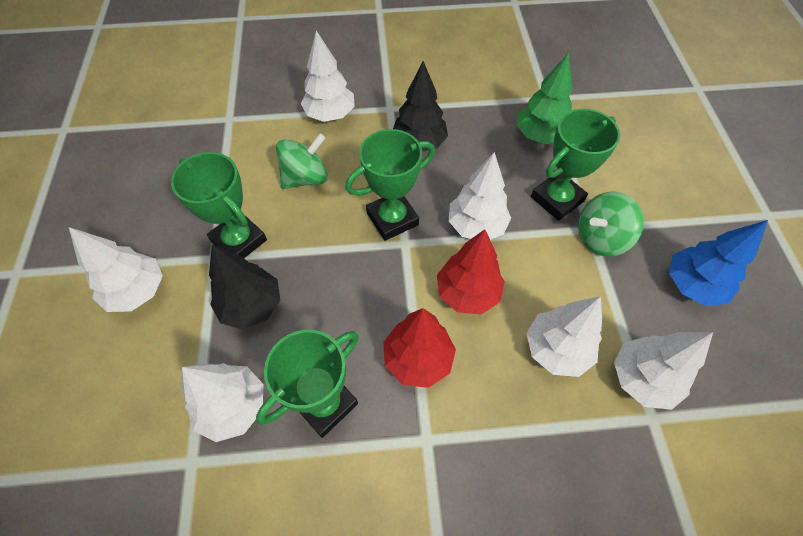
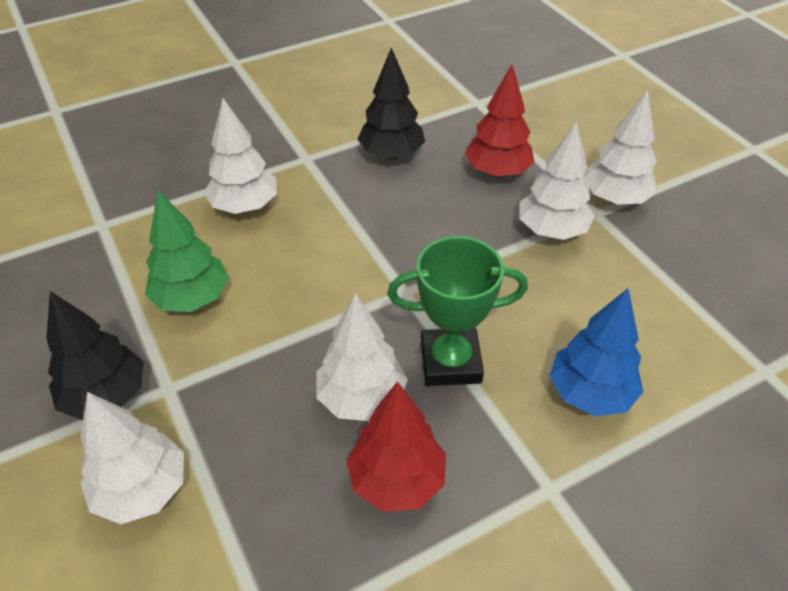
green spinning top: 2 -> 0
green trophy: 4 -> 1
white tree: 6 -> 5

